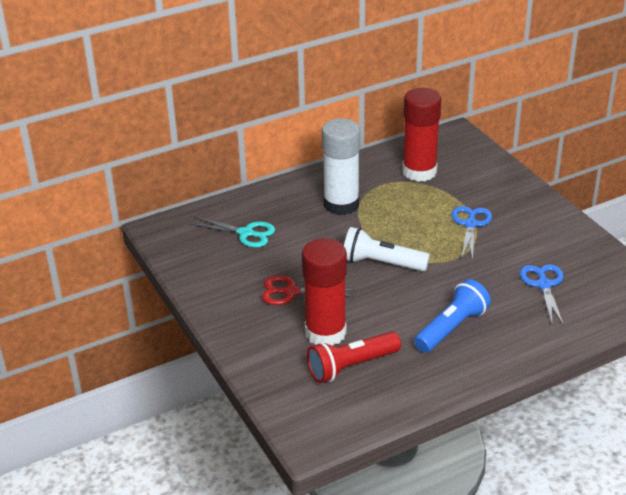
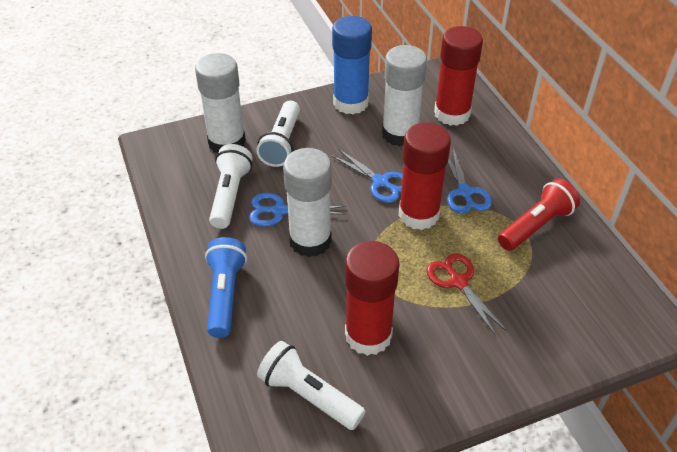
blue glue stick: 0 -> 1
blue scissors: 2 -> 3
red glue stick: 2 -> 3
turquoise scissors: 1 -> 0
white flashlight: 1 -> 3
white glue stick: 1 -> 3

